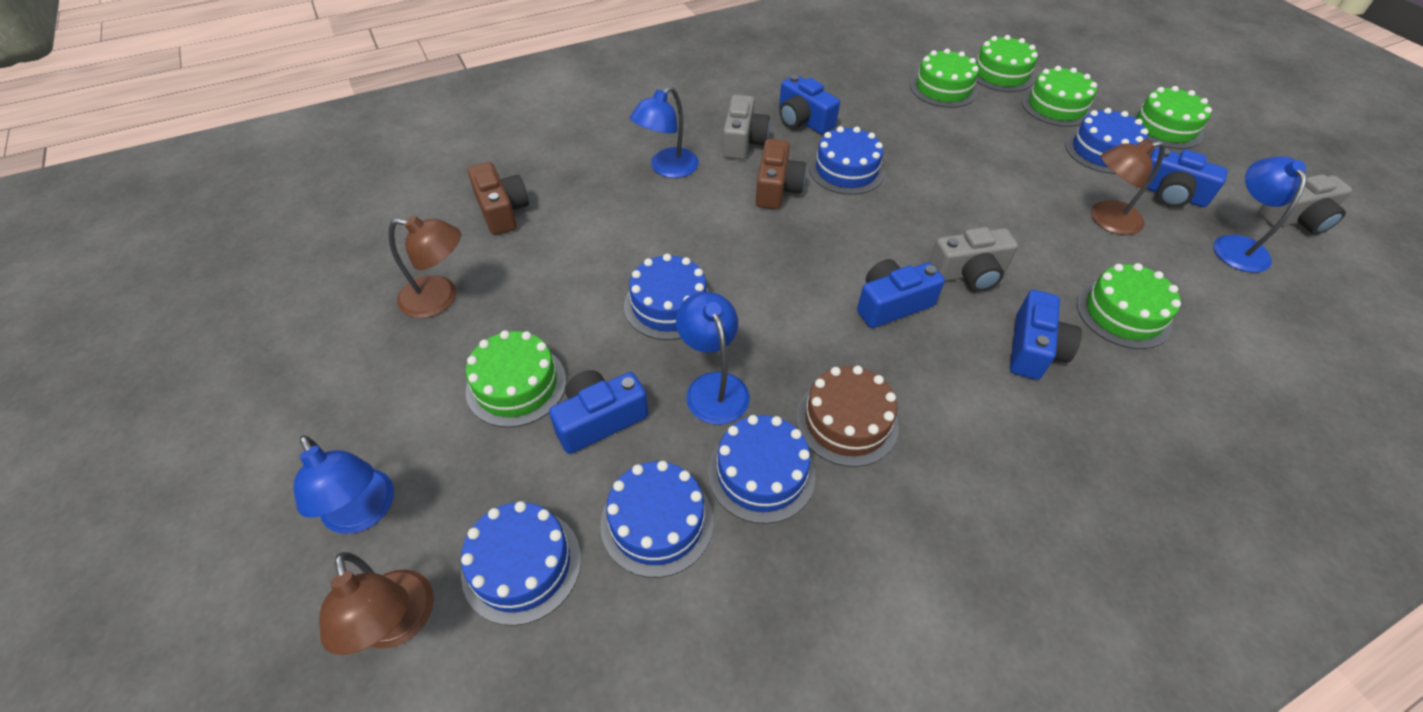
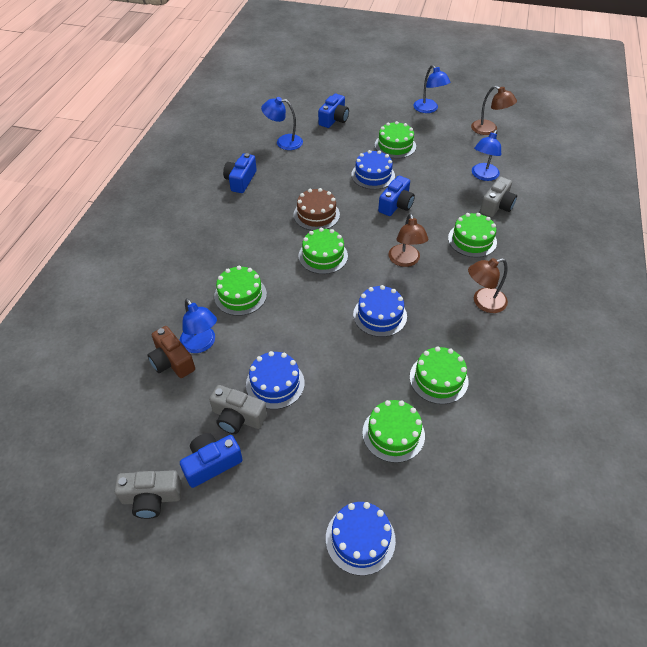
blue cake: 6 -> 4
blue camera: 5 -> 4
brown camera: 2 -> 1

